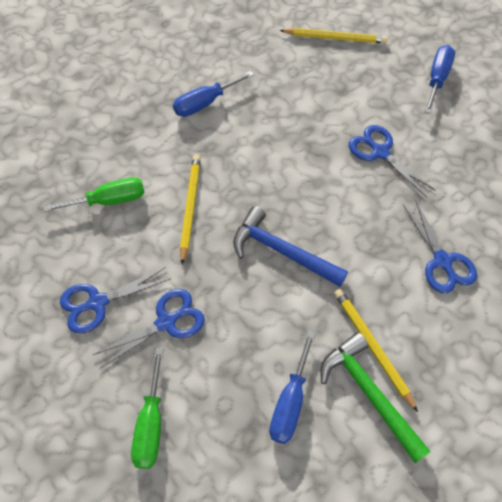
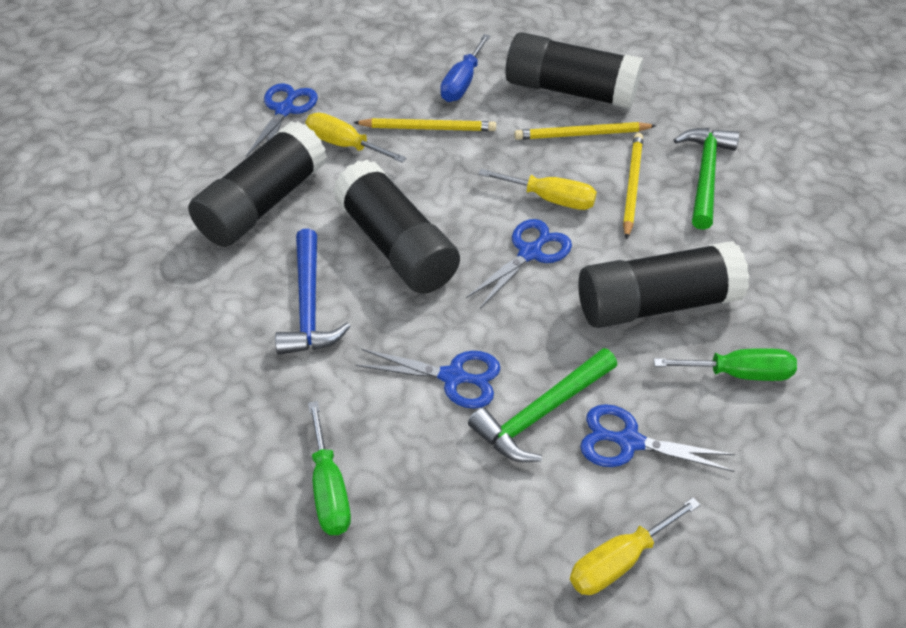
black glue stick: 0 -> 4
blue screwdriver: 3 -> 1
green hammer: 1 -> 2
yellow screwdriver: 0 -> 3

